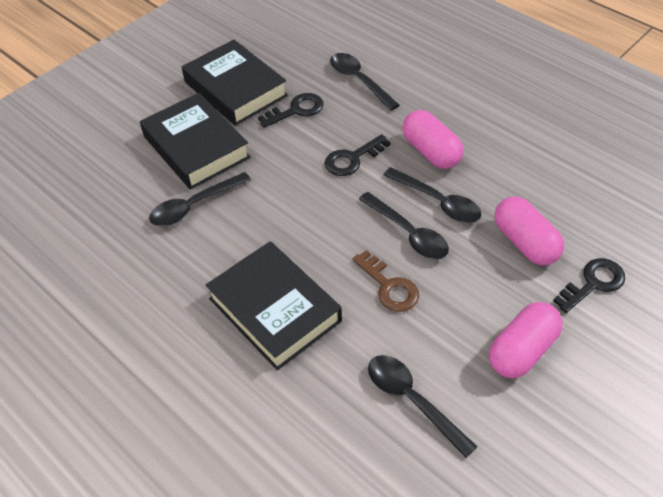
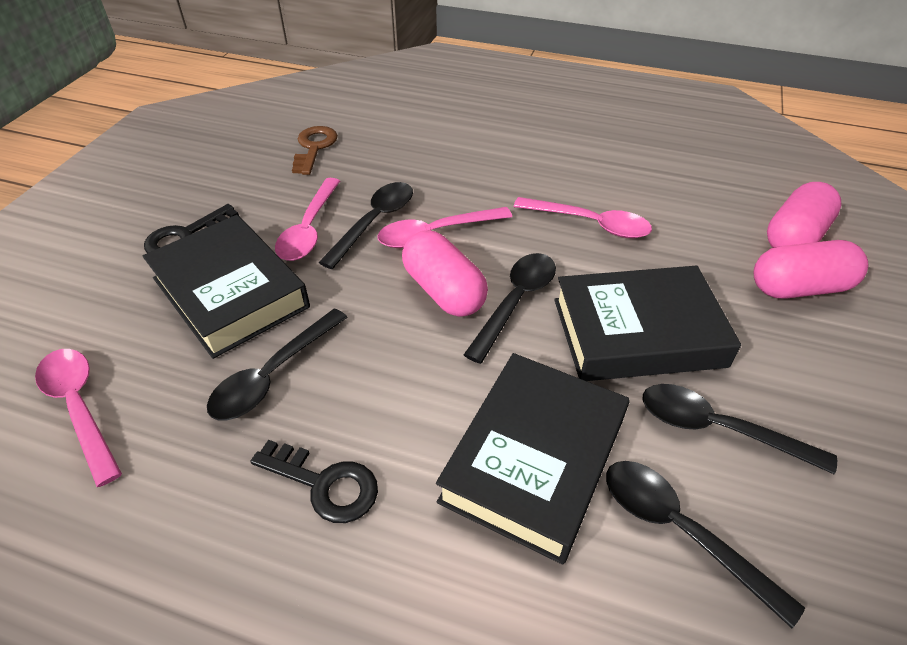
black key: 3 -> 2
pink spoon: 0 -> 4

